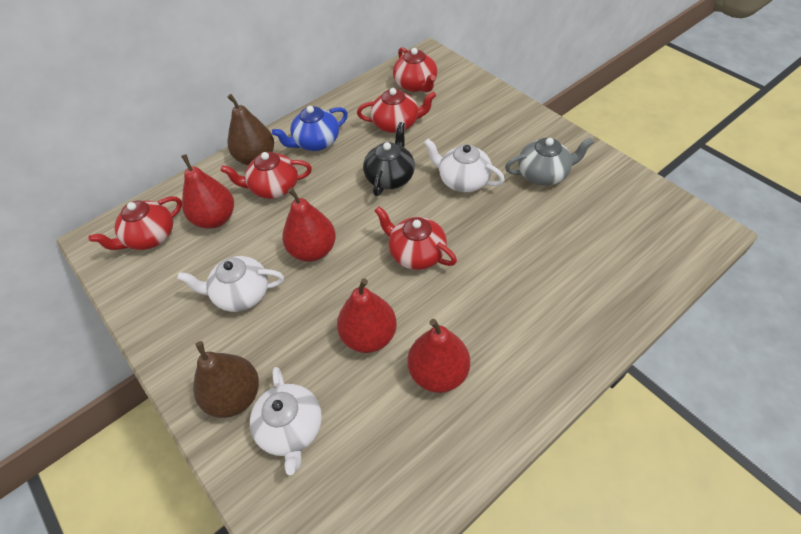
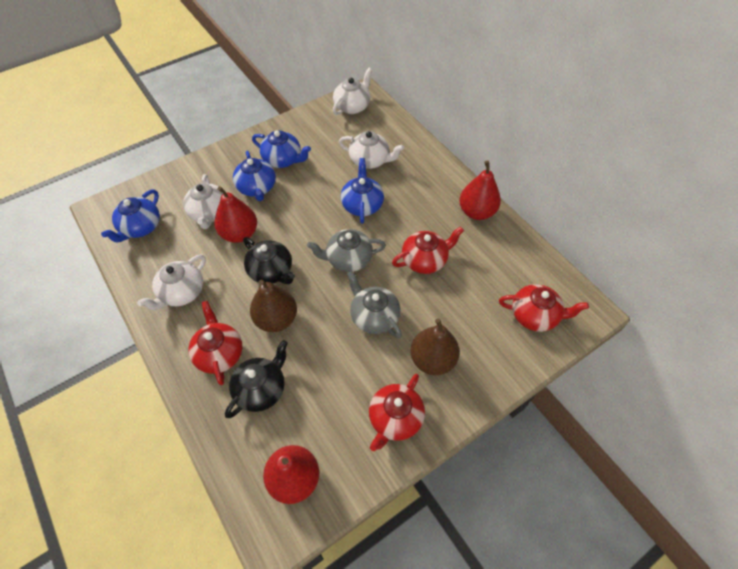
black teapot: 1 -> 2
blue teapot: 1 -> 4
grey teapot: 1 -> 2
red pear: 4 -> 3
red teapot: 5 -> 4
white teapot: 3 -> 4

